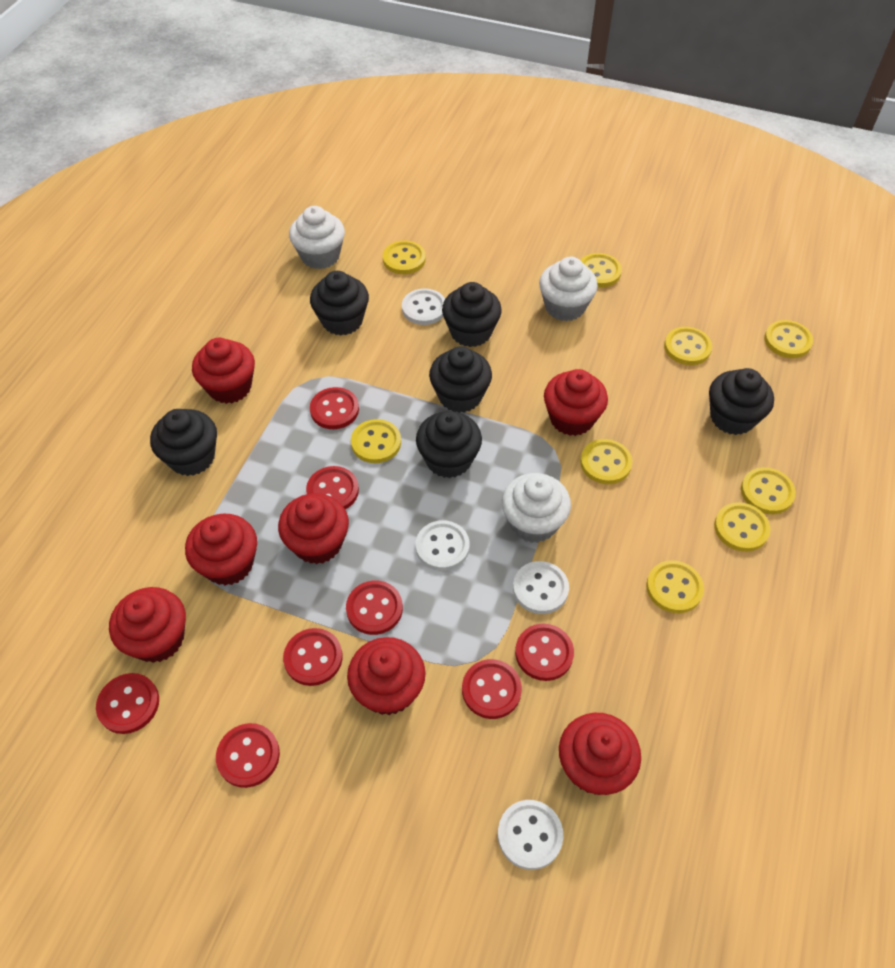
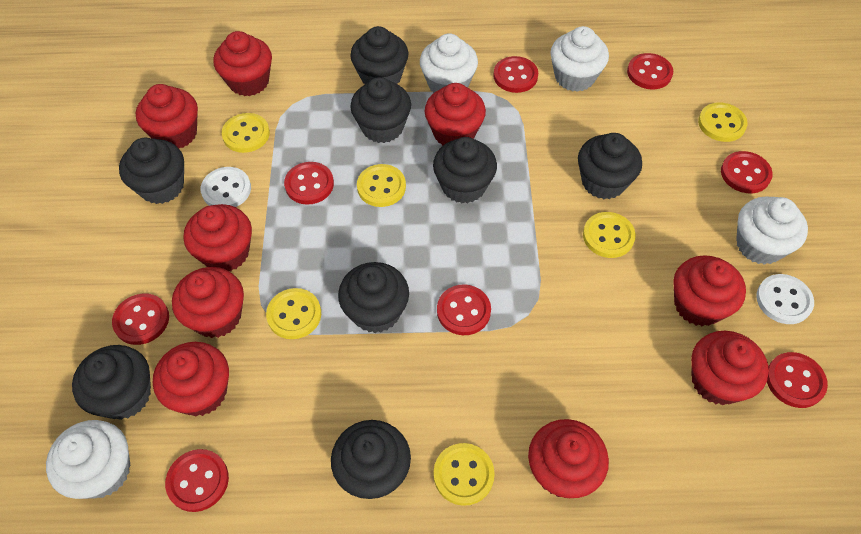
black cupcake: 6 -> 8
red cupcake: 7 -> 9
white button: 4 -> 2
white cupcake: 3 -> 4
yellow button: 9 -> 6

